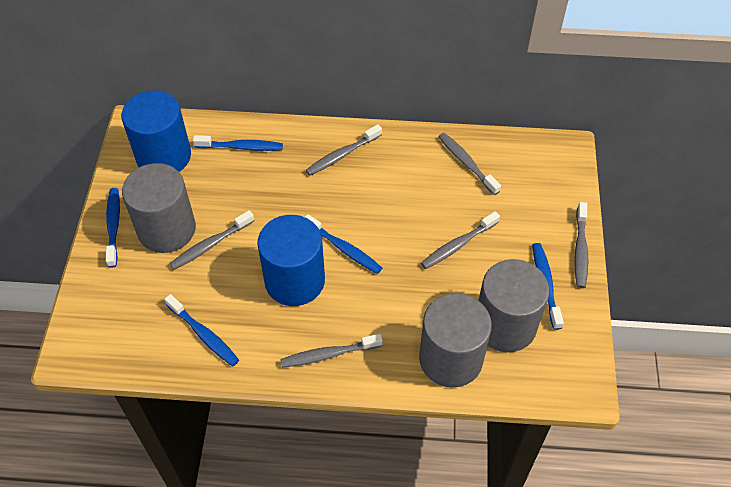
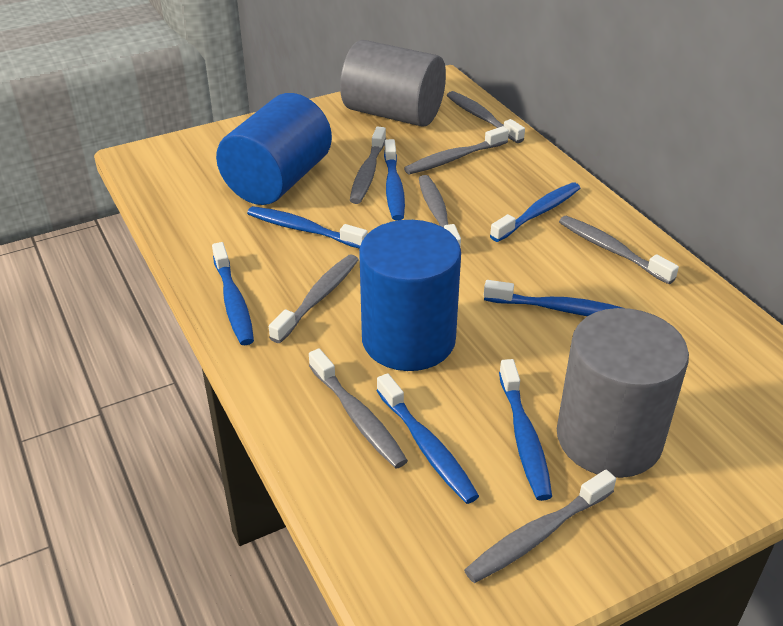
blue toothbrush: 5 -> 7
grey cylinder: 3 -> 2
grey toothbrush: 6 -> 8

